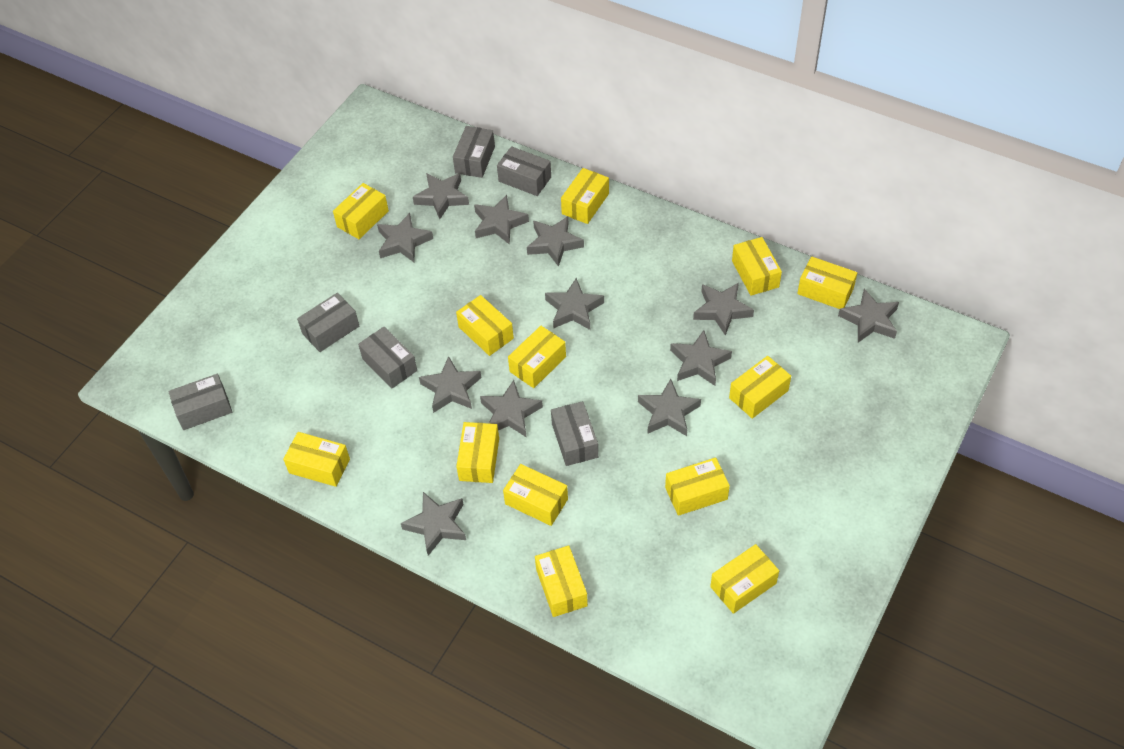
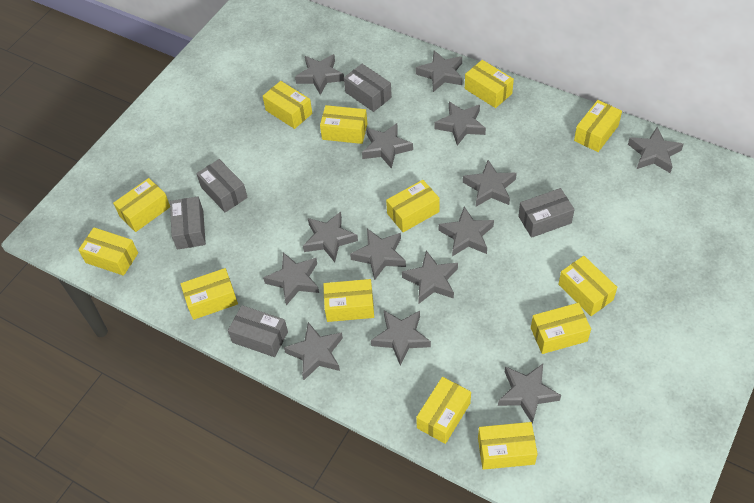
grey box: 6 -> 5
grey star: 12 -> 14

